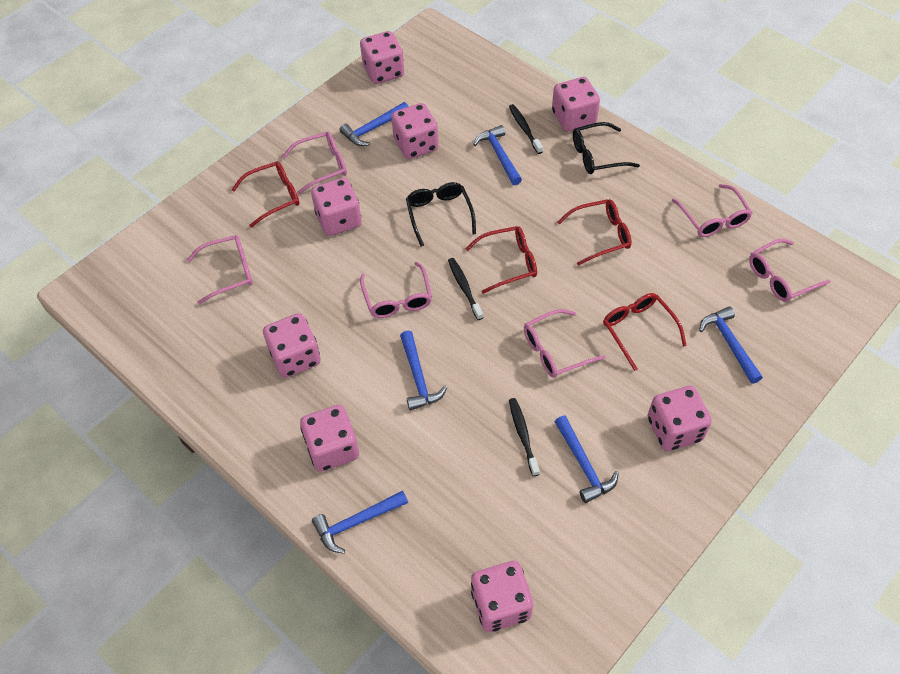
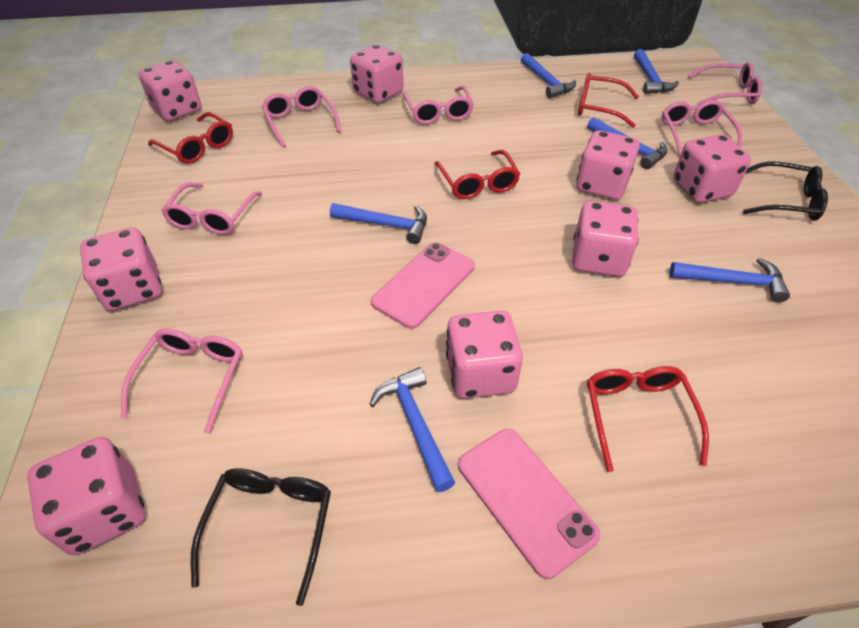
black toothbrush: 3 -> 0
pink phone: 0 -> 2

